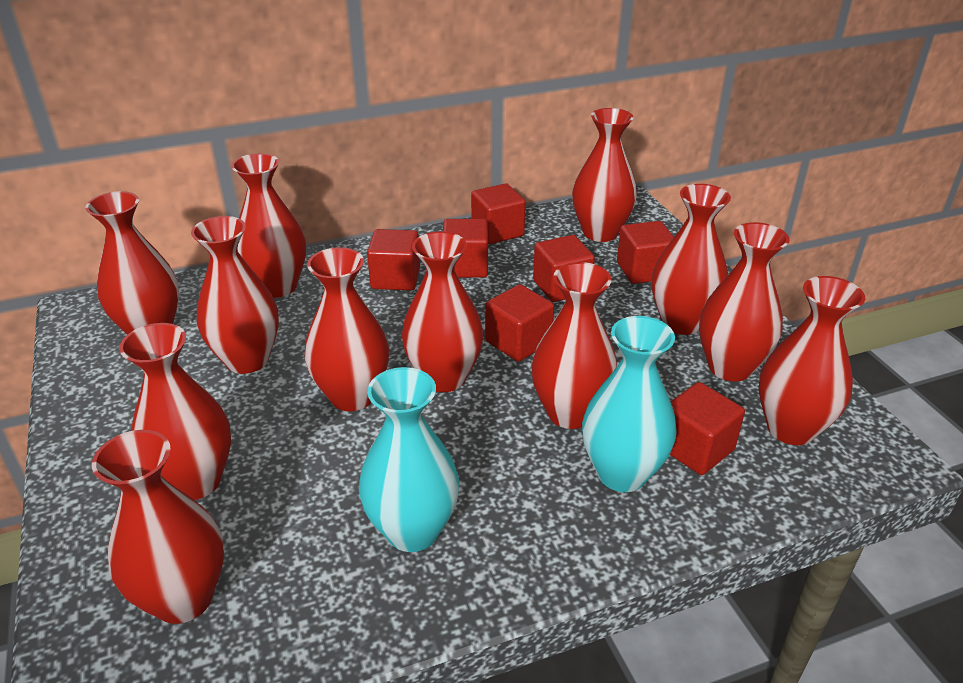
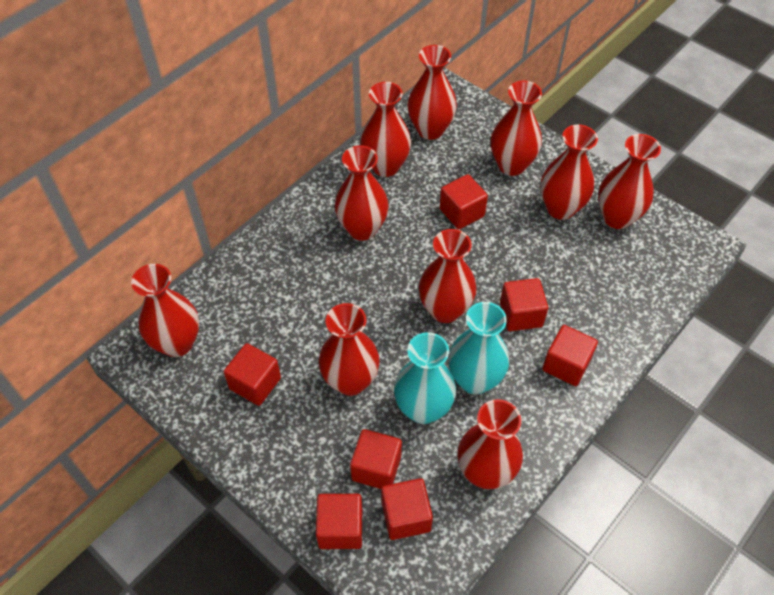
red vase: 12 -> 10

